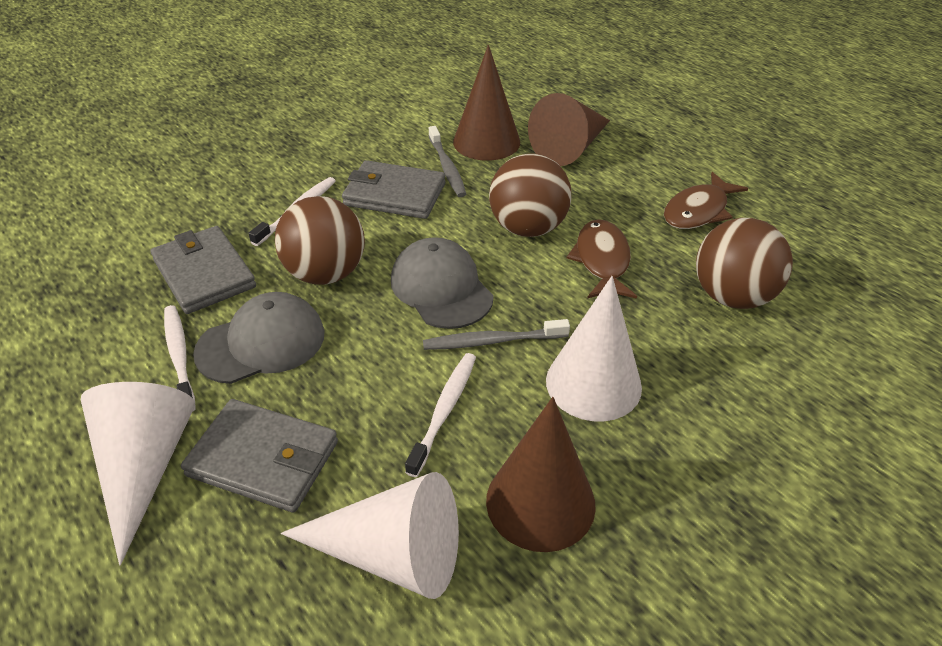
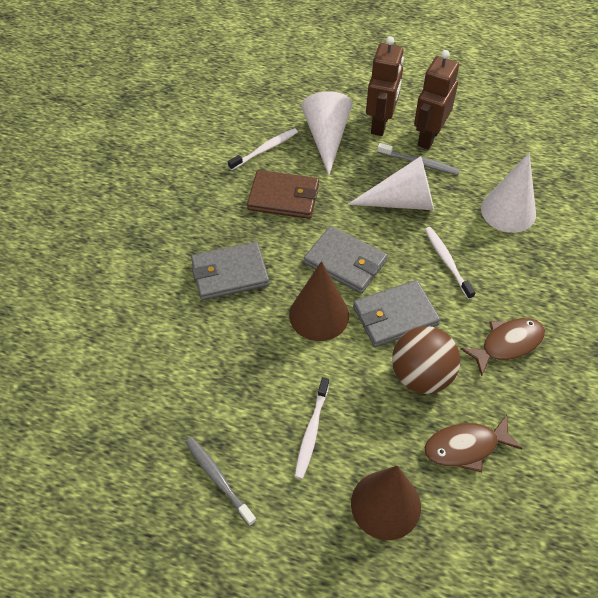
brown ball: 3 -> 1
brown cone: 3 -> 2
brown robot: 0 -> 2
brown wallet: 0 -> 1
grey cap: 2 -> 0

